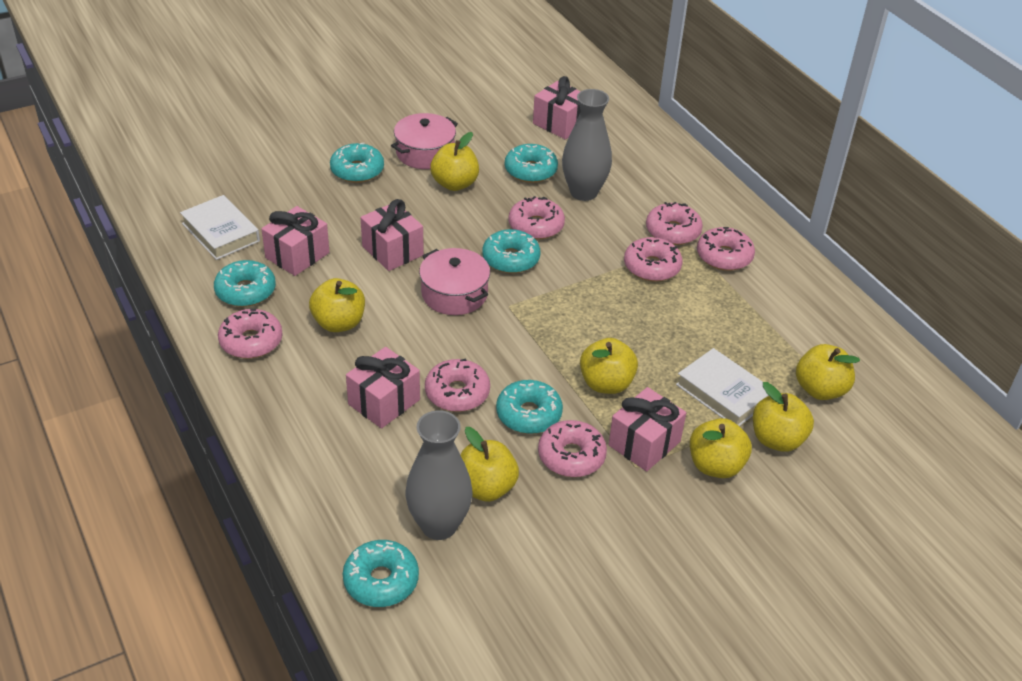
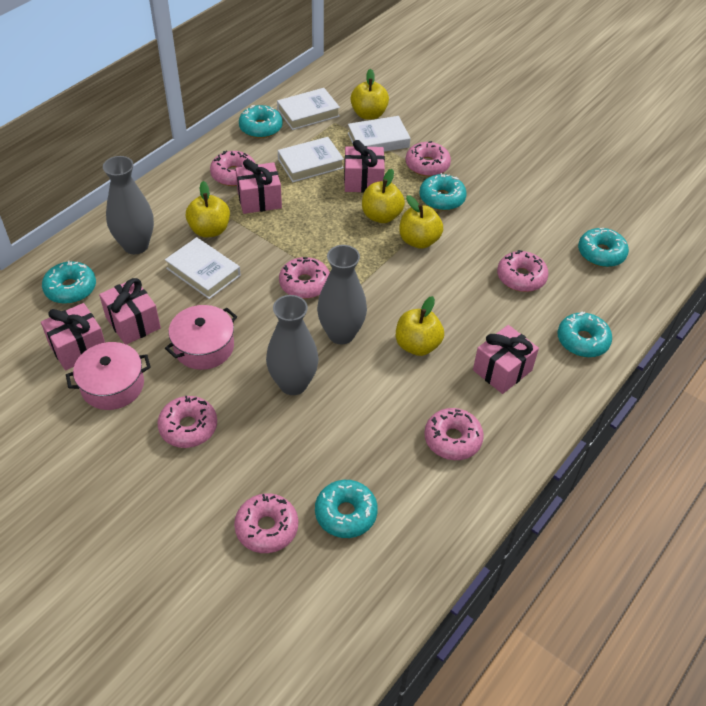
grey vase: 2 -> 3
white book: 2 -> 4
yellow apple: 7 -> 5

